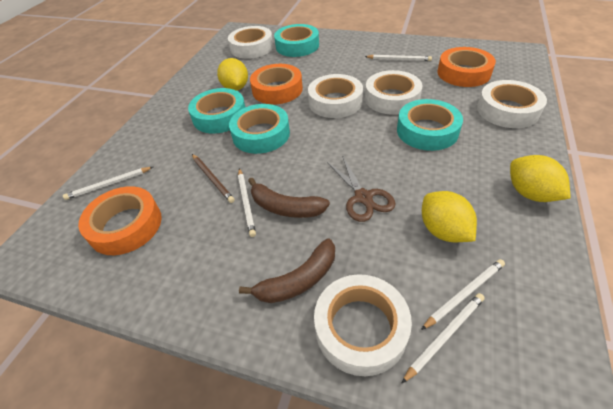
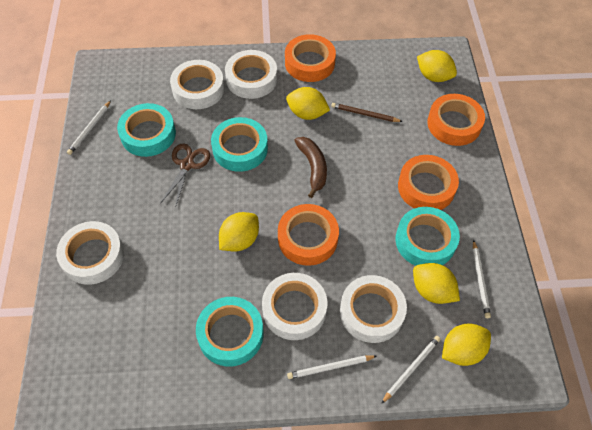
brown banana: 2 -> 1
orange tape: 3 -> 4
white pencil: 5 -> 4
yellow lemon: 3 -> 5

